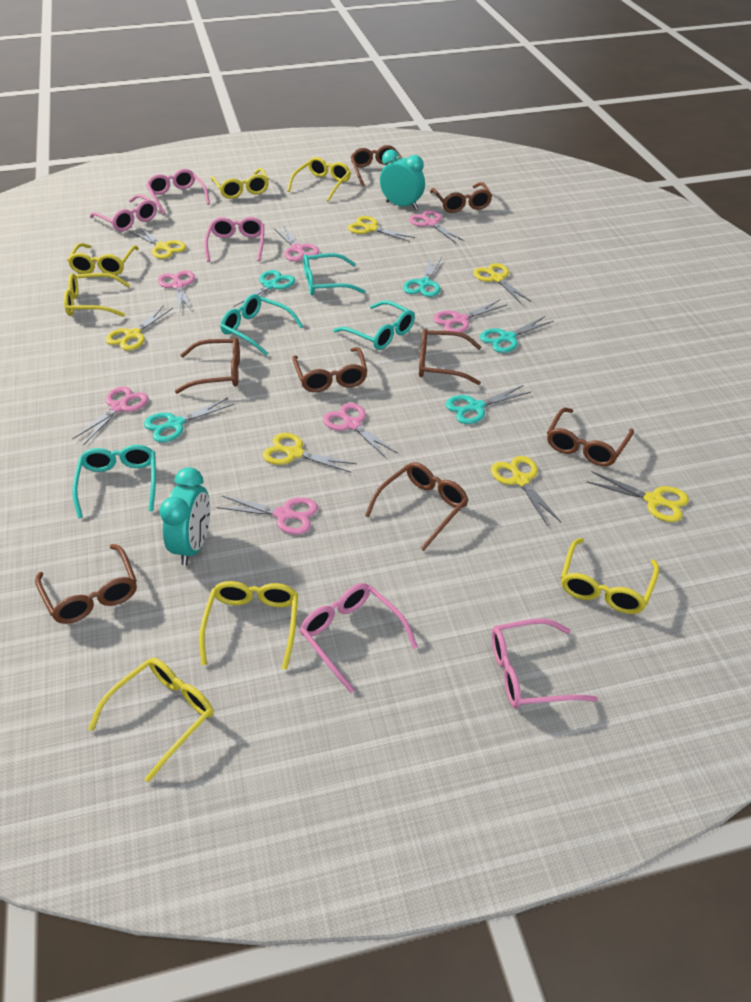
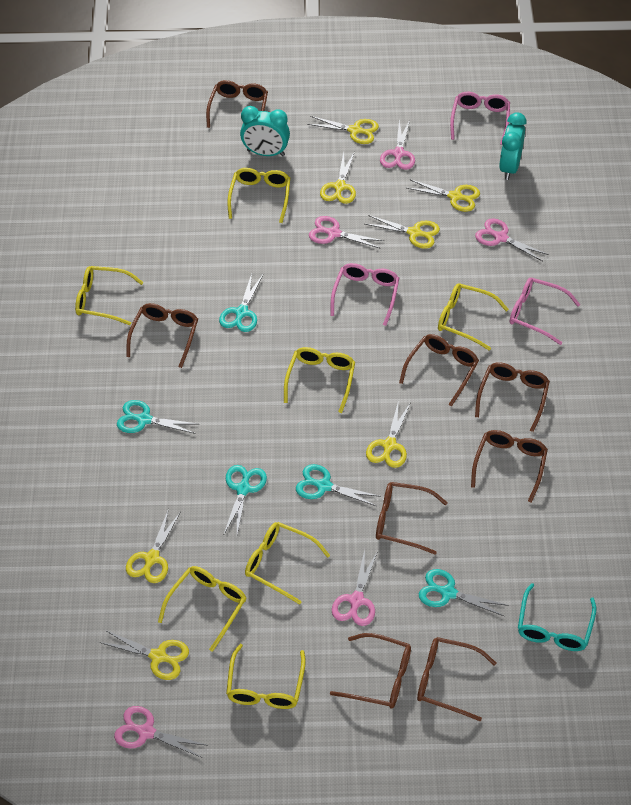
pink glasses: 5 -> 3
pink scissors: 7 -> 5
turquoise glasses: 4 -> 1

